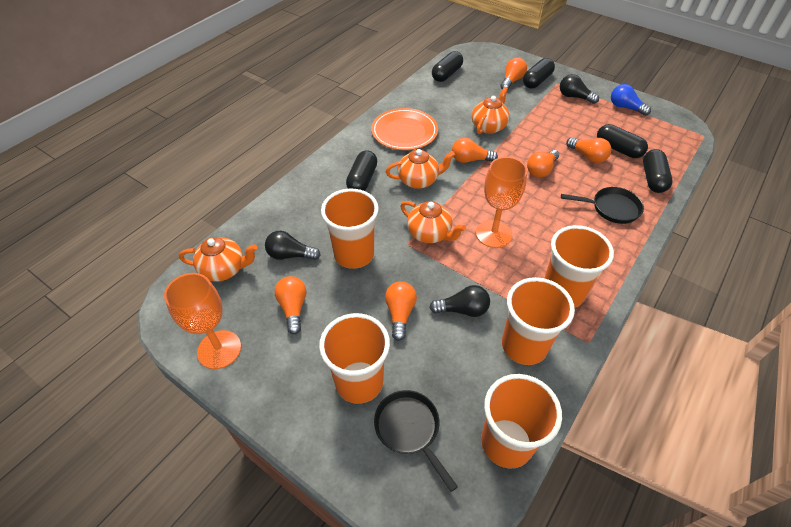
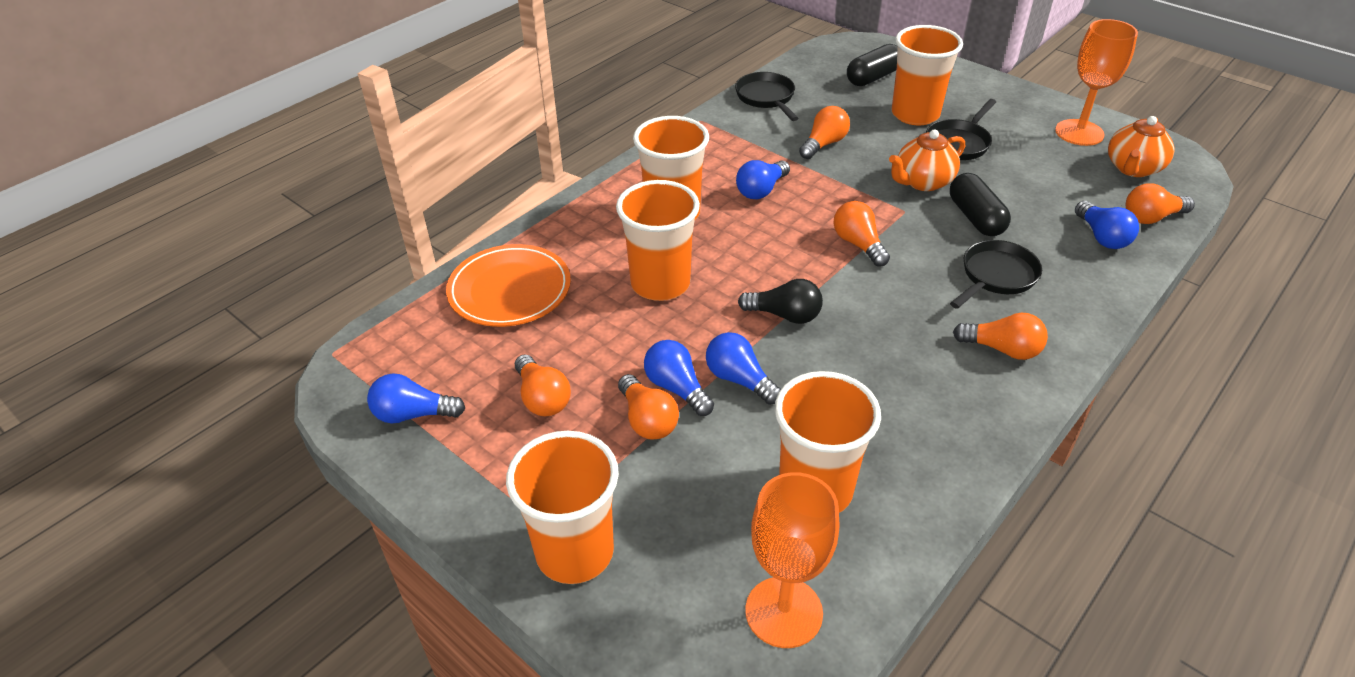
black capsule: 5 -> 2
black light bulb: 3 -> 1
black pan: 2 -> 3
blue light bulb: 1 -> 5
orange teapot: 4 -> 2

